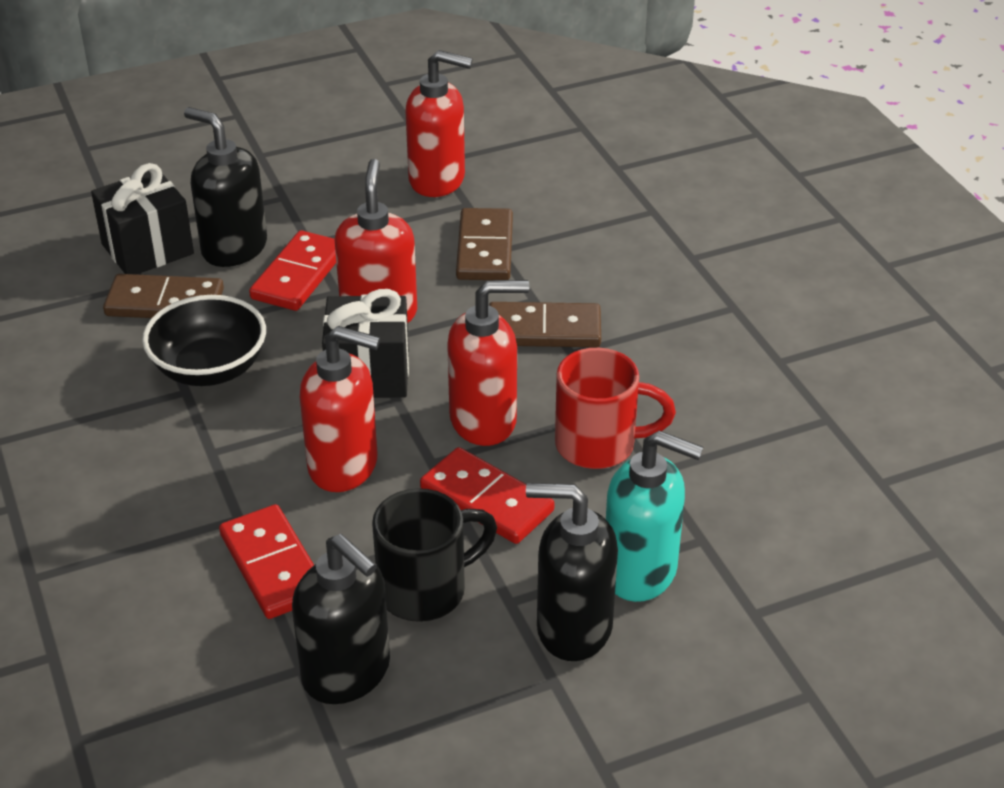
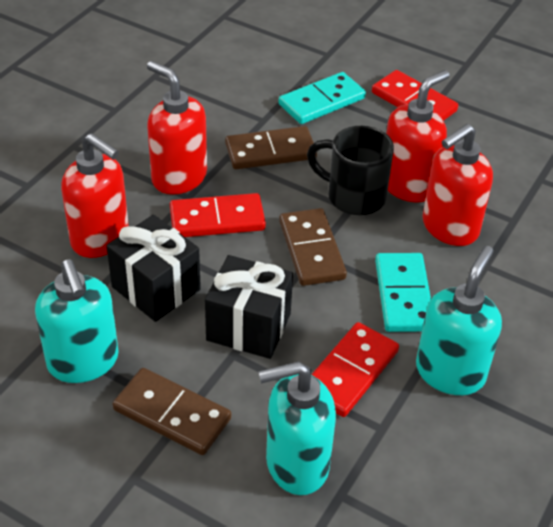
black bowl: 1 -> 0
black soap dispenser: 3 -> 0
red mug: 1 -> 0
turquoise domino: 0 -> 2
turquoise soap dispenser: 1 -> 3

